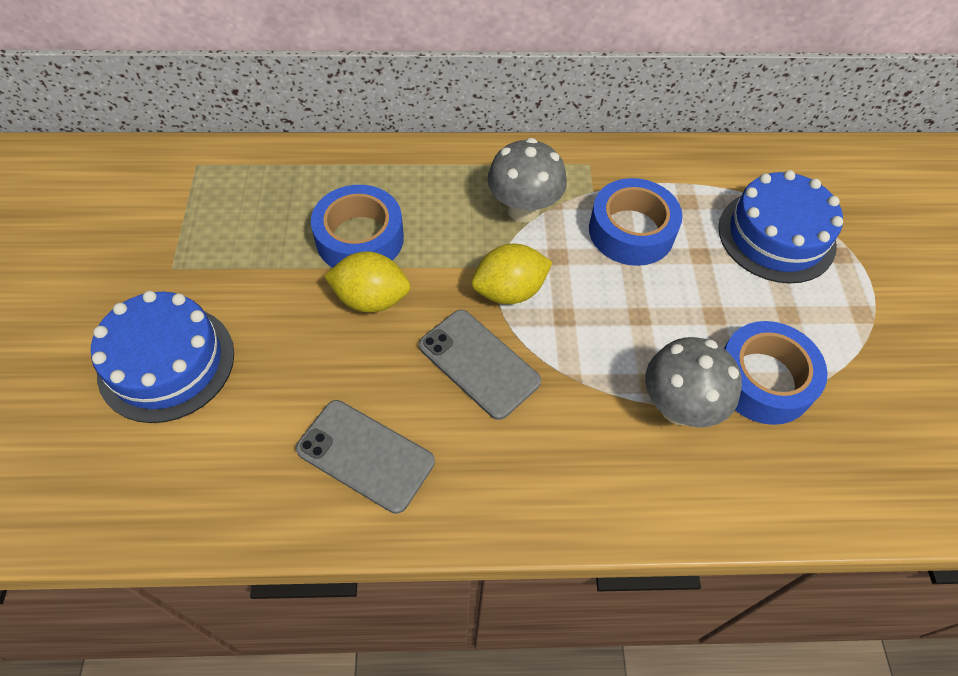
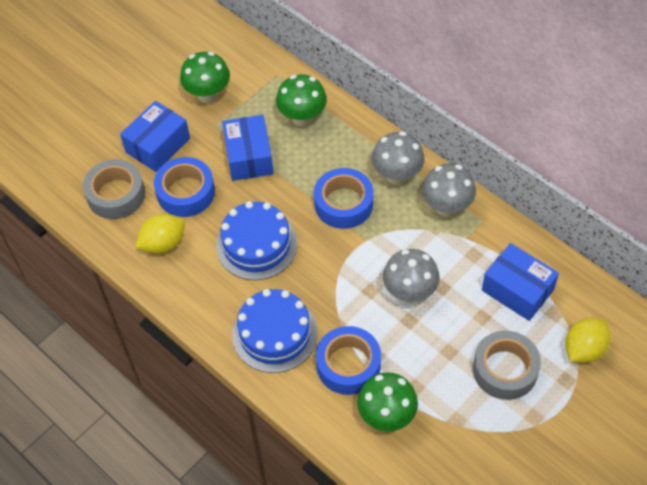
blue box: 0 -> 3
green mushroom: 0 -> 3
grey mushroom: 2 -> 3
grey phone: 2 -> 0
grey tape: 0 -> 2

